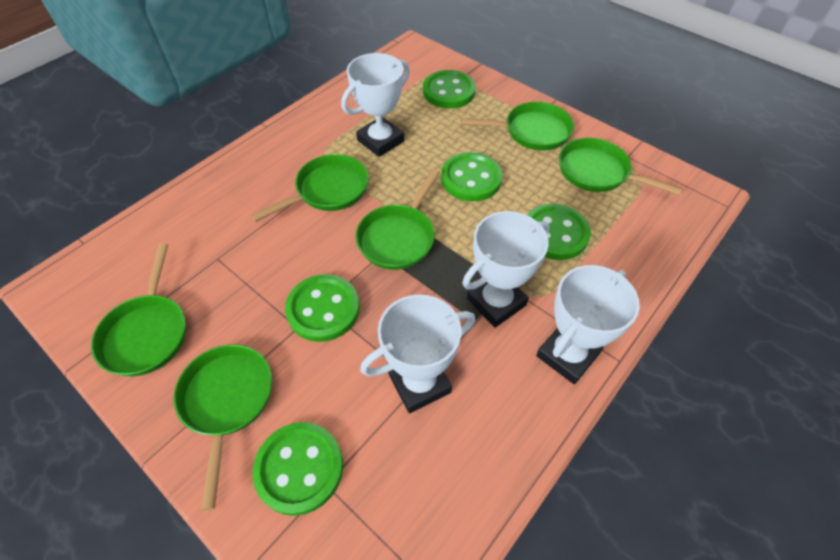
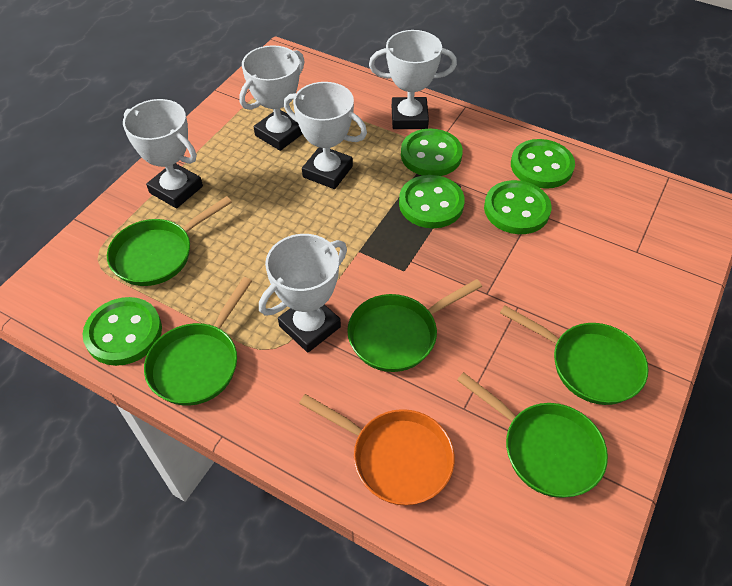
green pan: 6 -> 5
orange pan: 0 -> 1
white trophy: 4 -> 5

